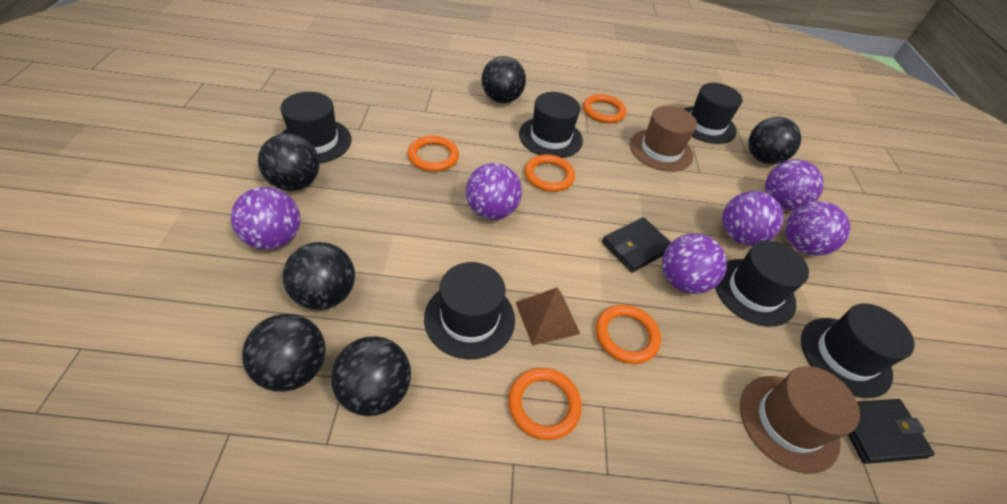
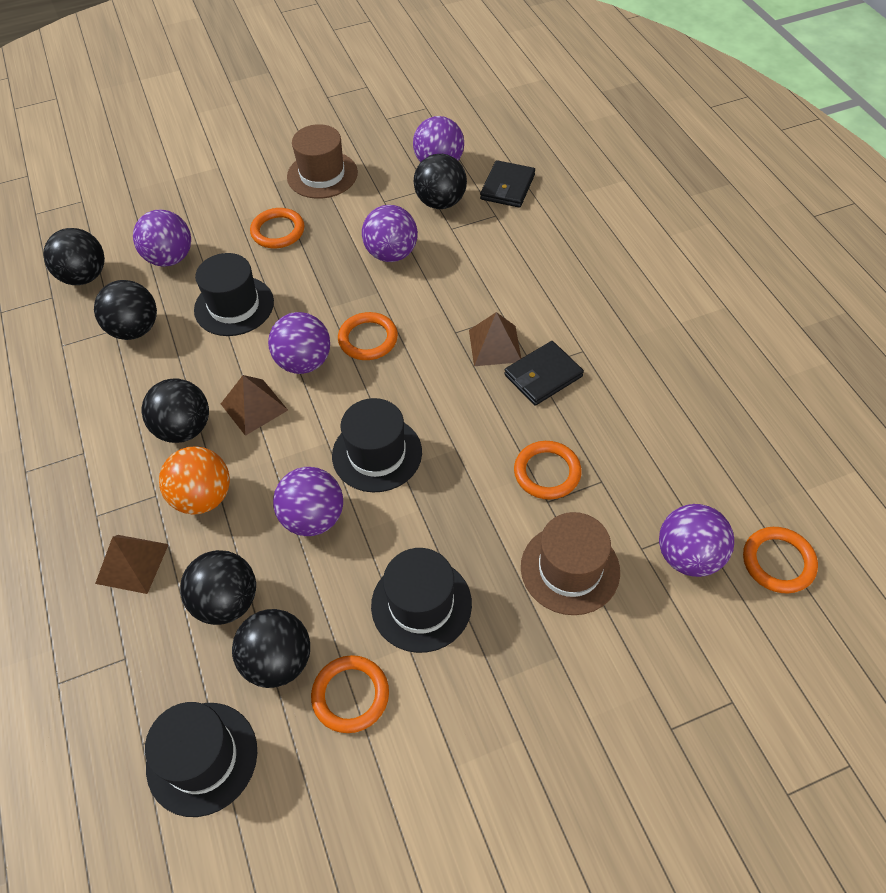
black hat: 6 -> 4
brown pyramid: 1 -> 3
orange ball: 0 -> 1

